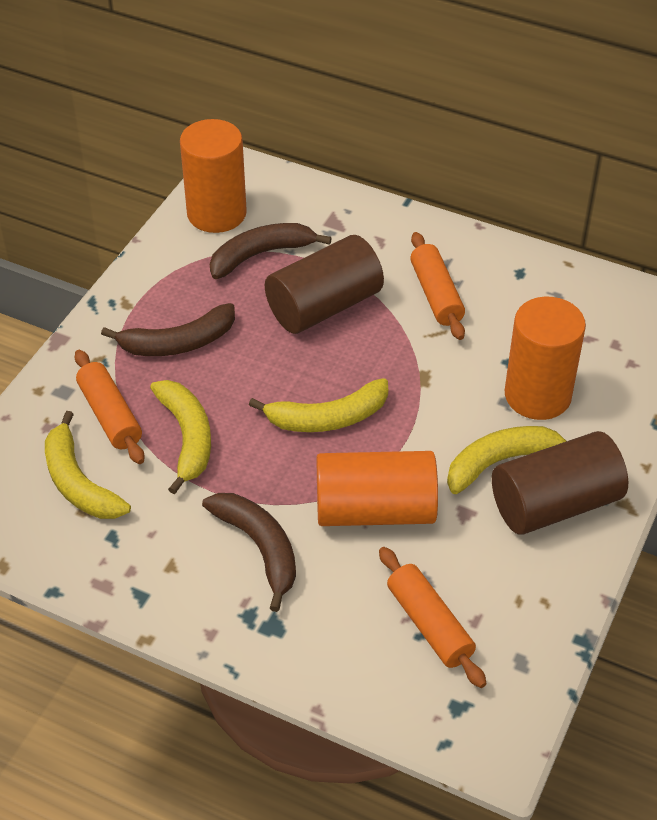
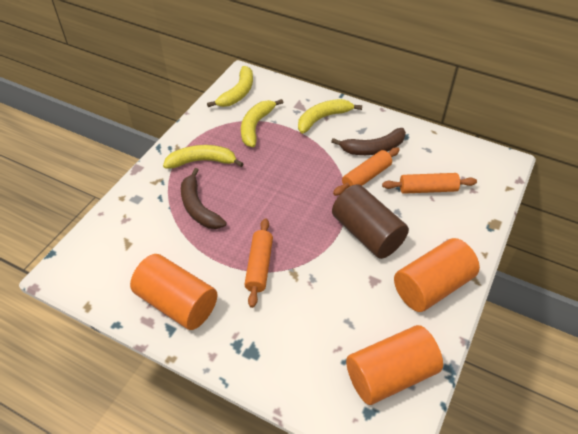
brown banana: 3 -> 2
brown cylinder: 2 -> 1

